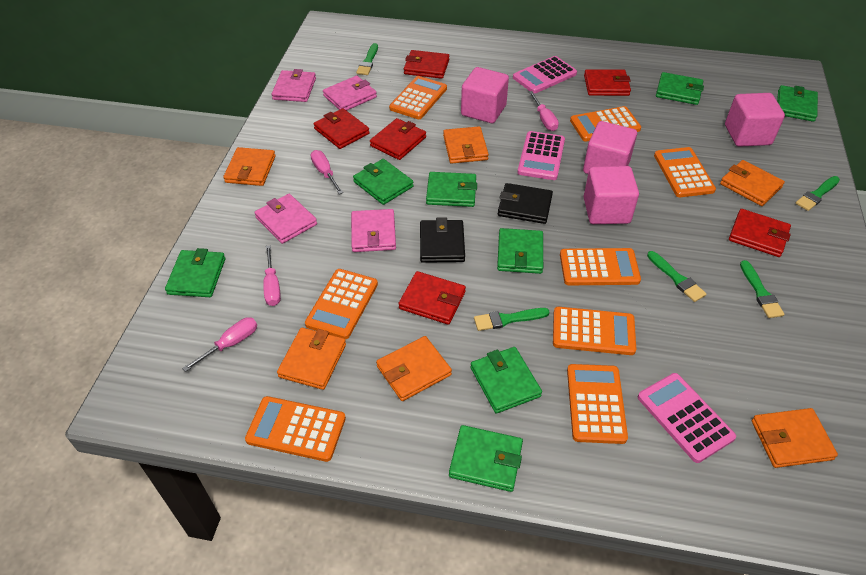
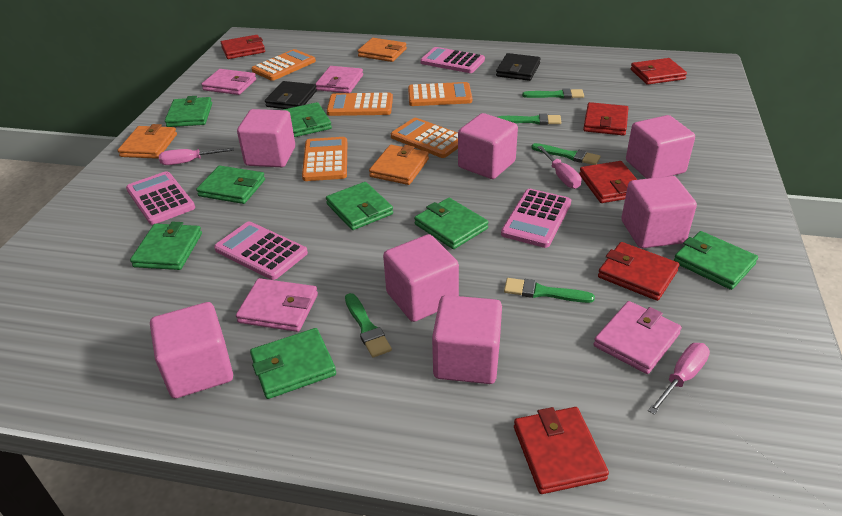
orange calculator: 8 -> 5
orange wallet: 6 -> 3
pink calculator: 3 -> 4
pink cube: 4 -> 7
pink screwdriver: 4 -> 3

